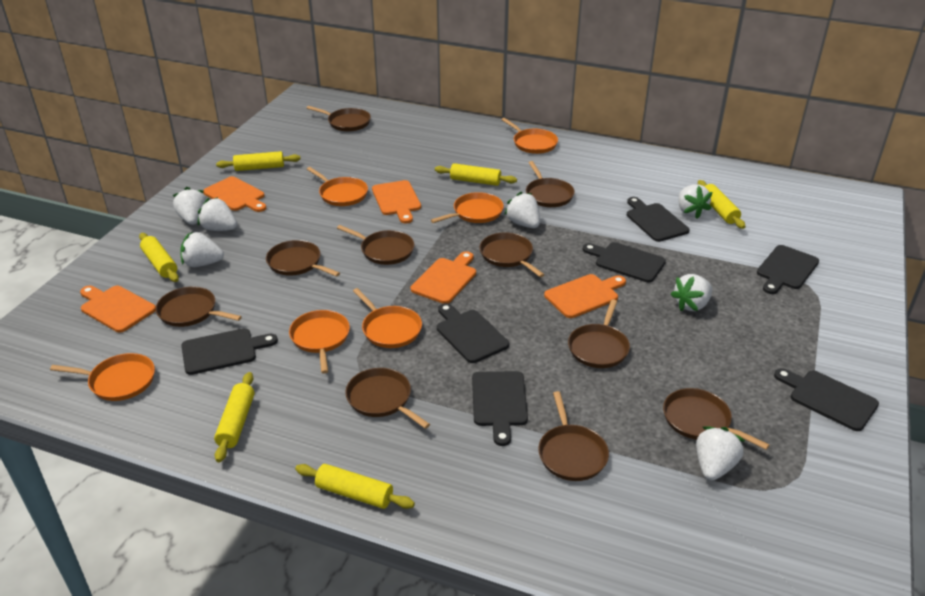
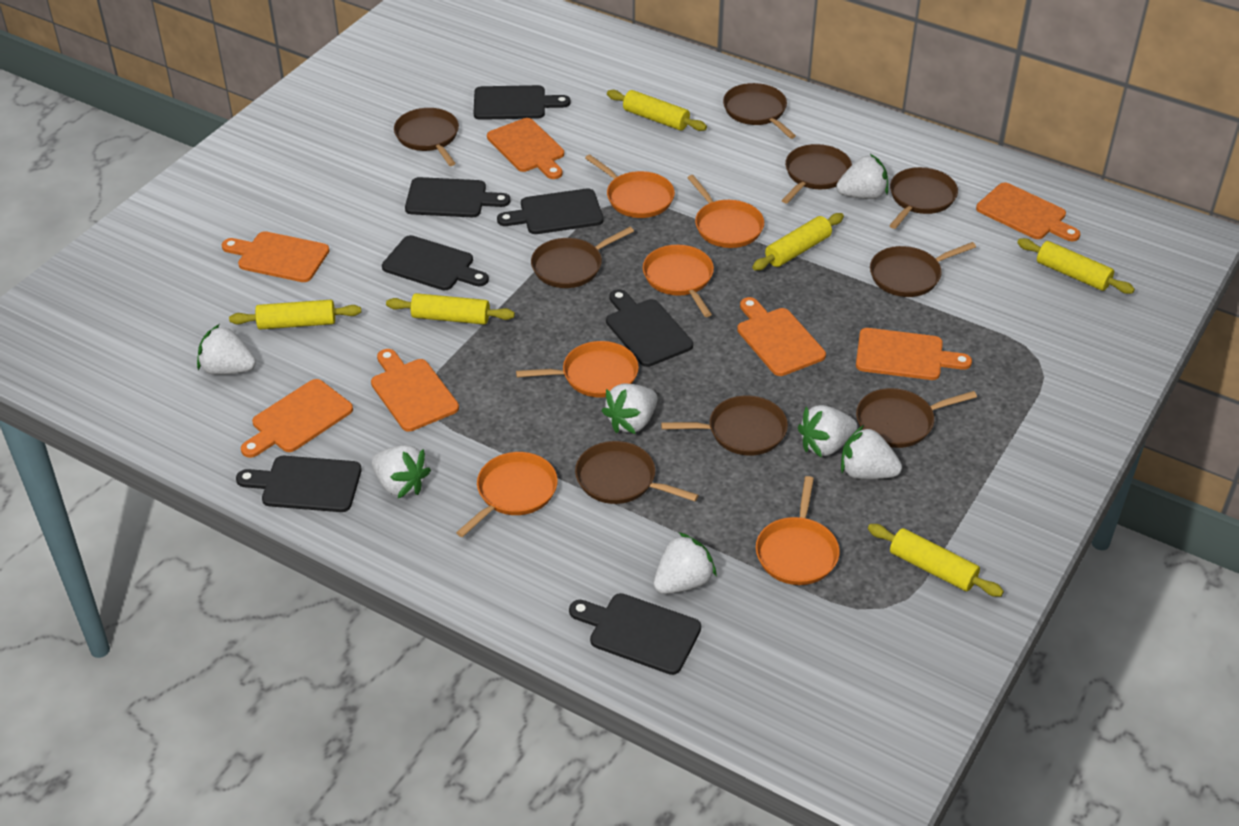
brown pan: 10 -> 9
orange cutting board: 5 -> 7

